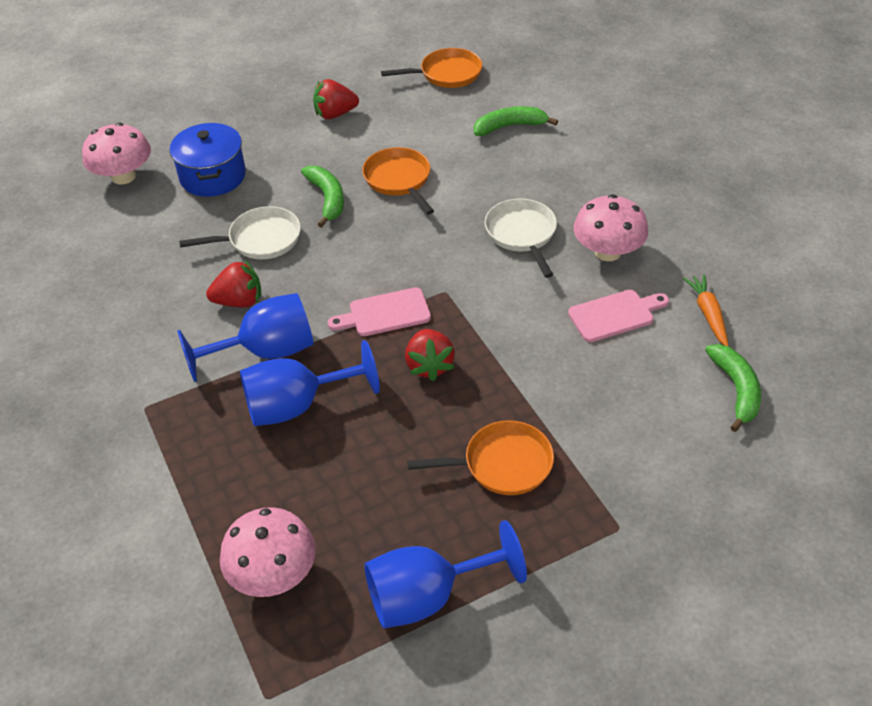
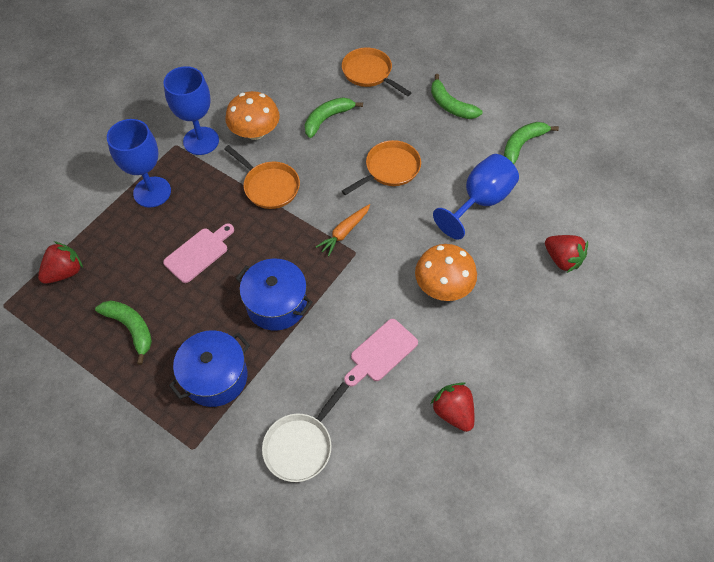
blue pot: 1 -> 2
green banana: 3 -> 4
orange mushroom: 0 -> 2
pink mushroom: 3 -> 0
white pan: 2 -> 1

